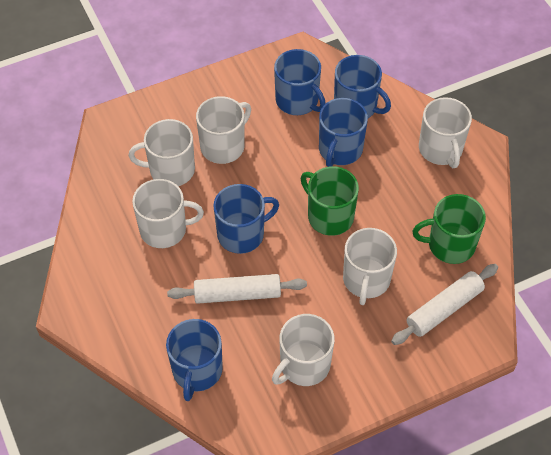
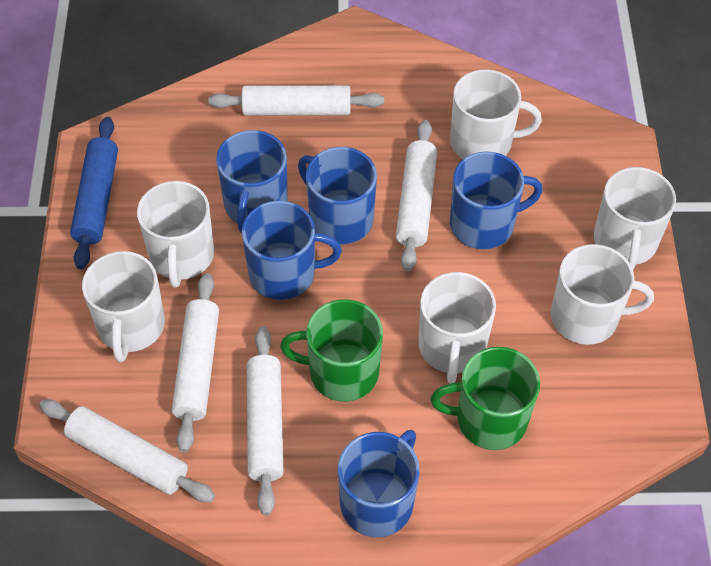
blue rolling pin: 0 -> 1
white rolling pin: 2 -> 5

